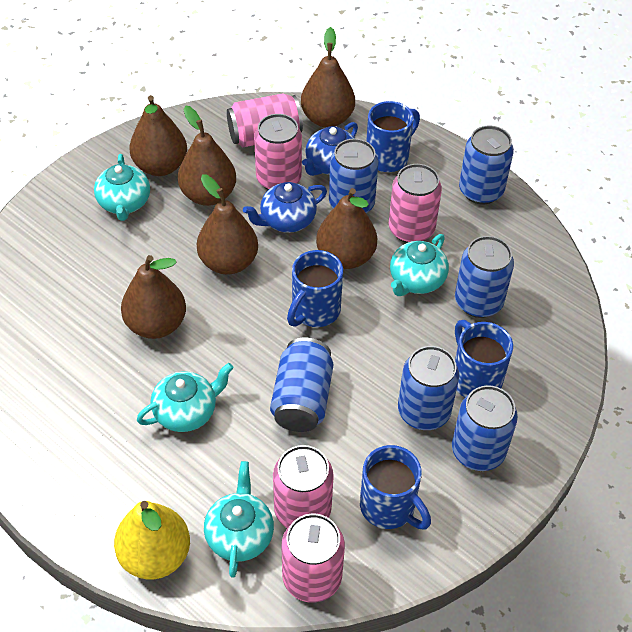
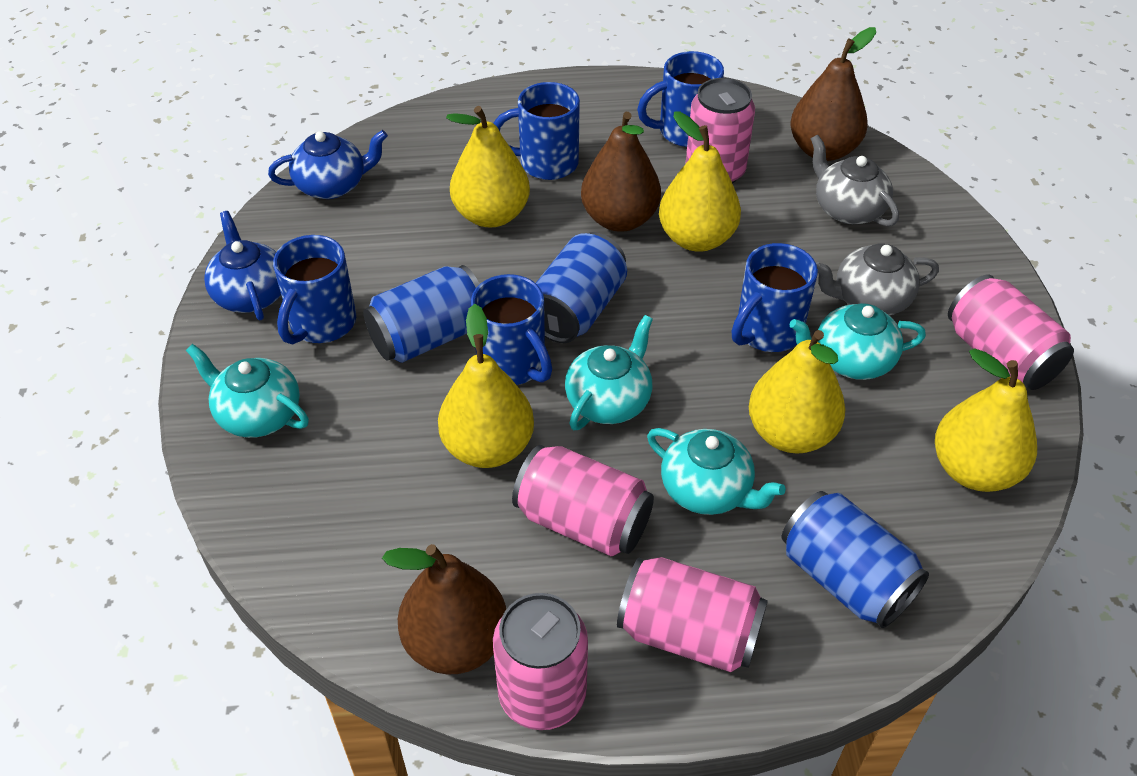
blue can: 6 -> 3
blue mug: 4 -> 5
brown pear: 6 -> 3
grey teapot: 0 -> 2
yellow pear: 1 -> 5

